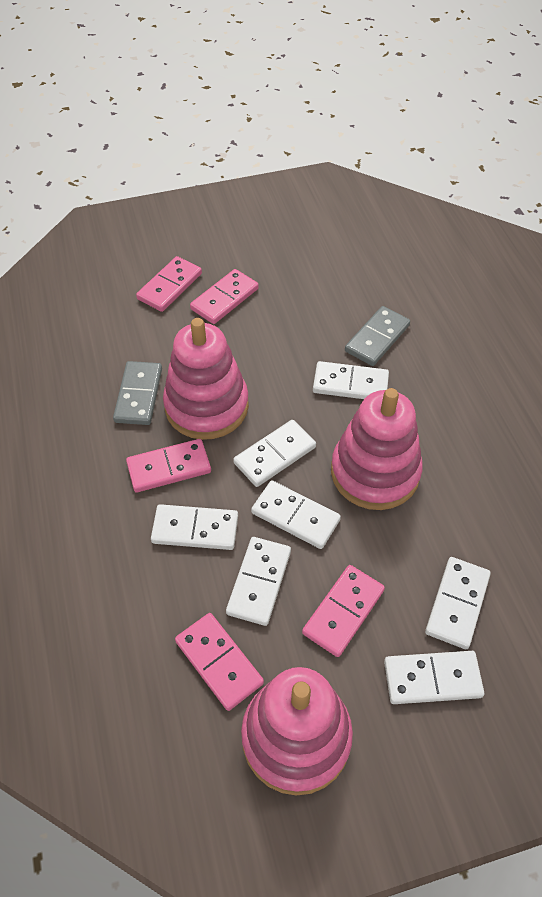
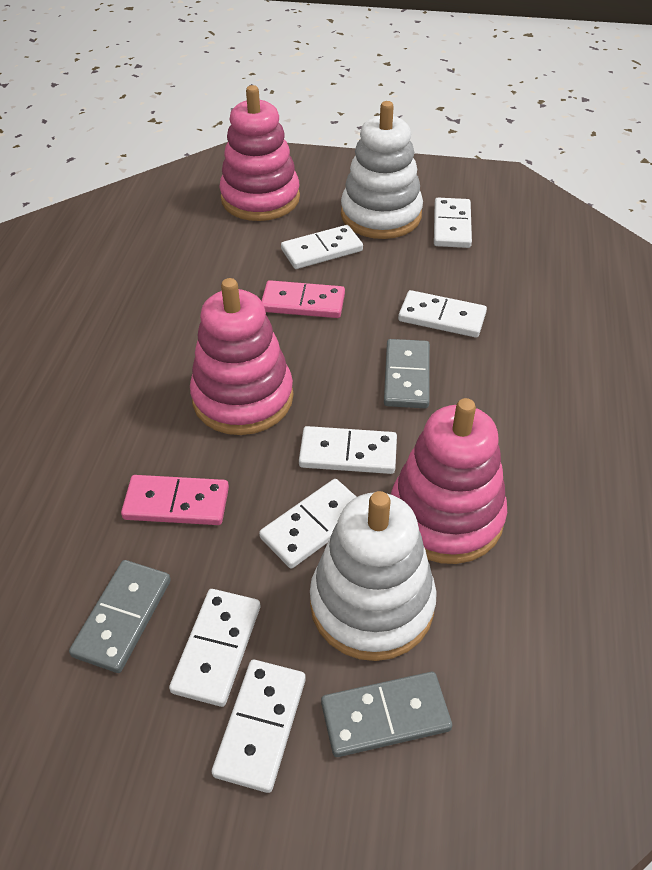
grey domino: 2 -> 3
pink domino: 5 -> 2
white stacking toy: 0 -> 2

